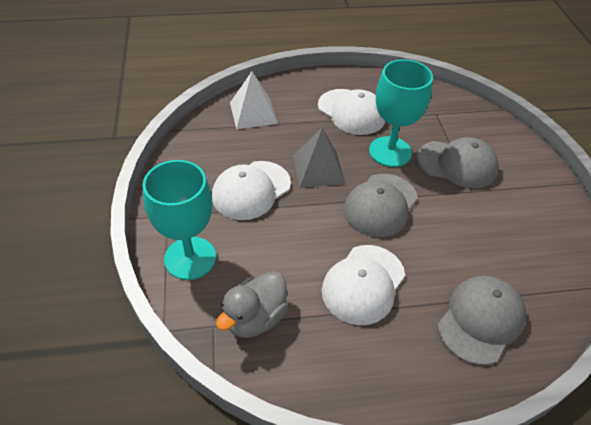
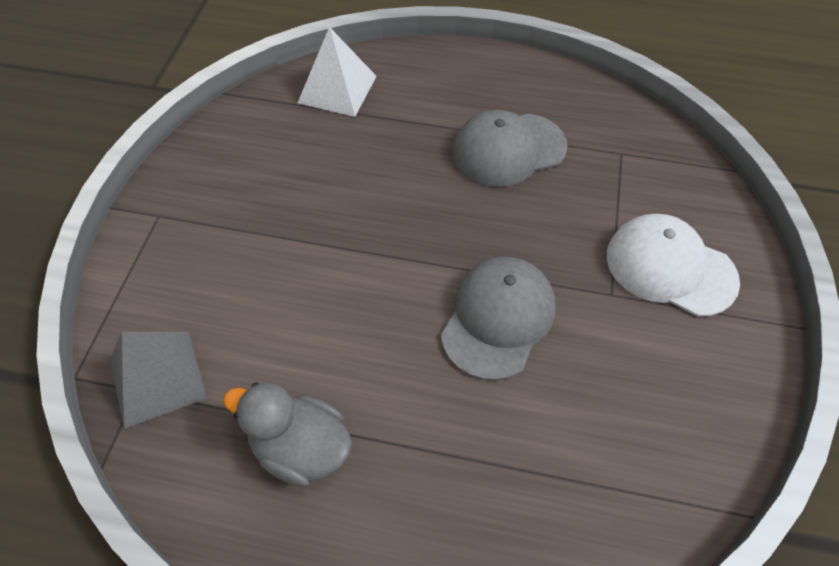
grey cap: 3 -> 2
turquoise goblet: 2 -> 0
white cap: 3 -> 1

